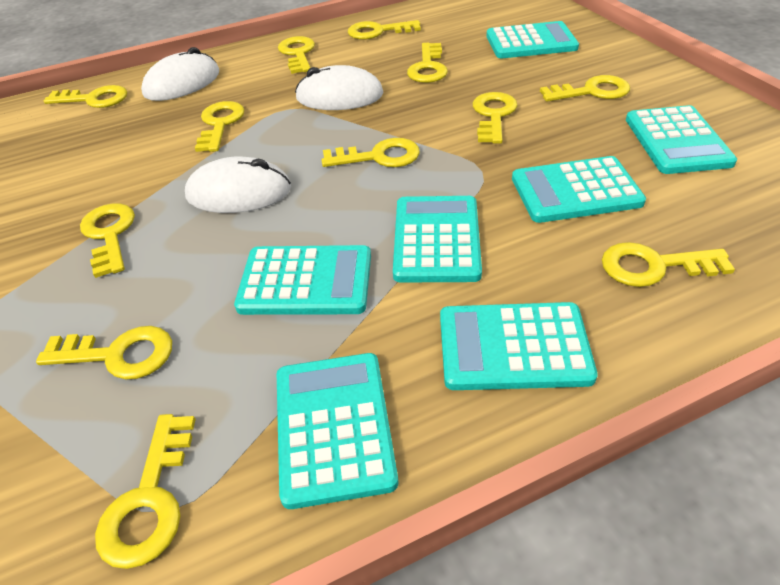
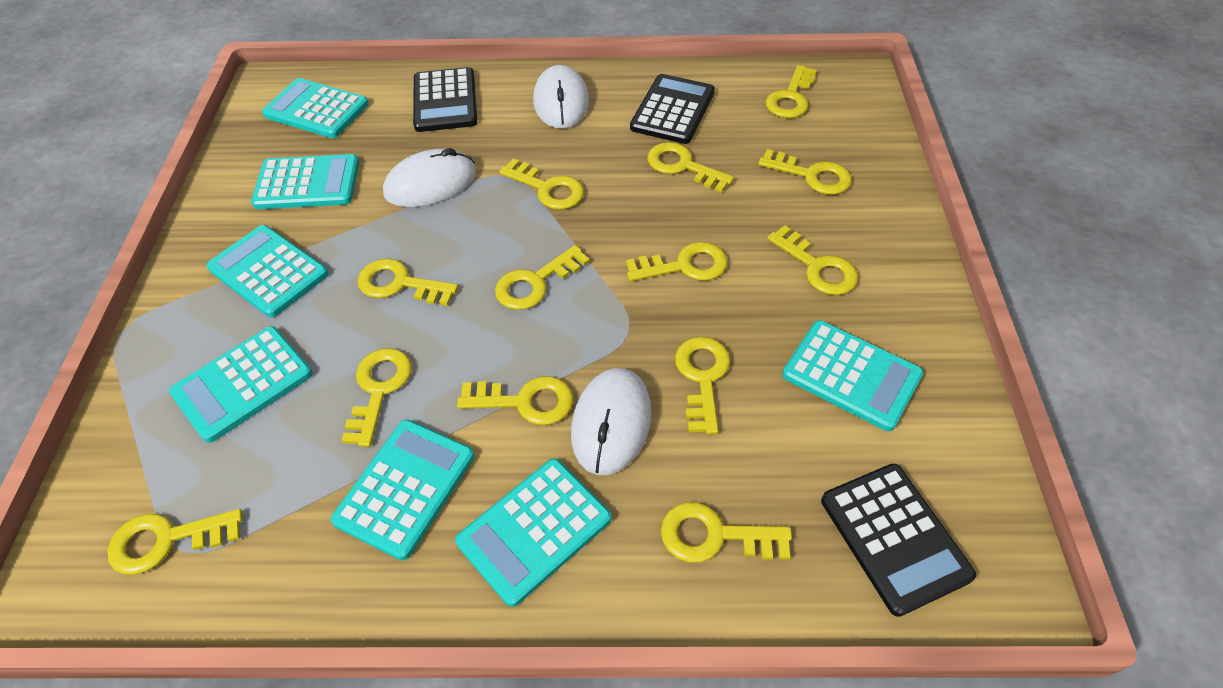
black calculator: 0 -> 3
yellow key: 12 -> 13

